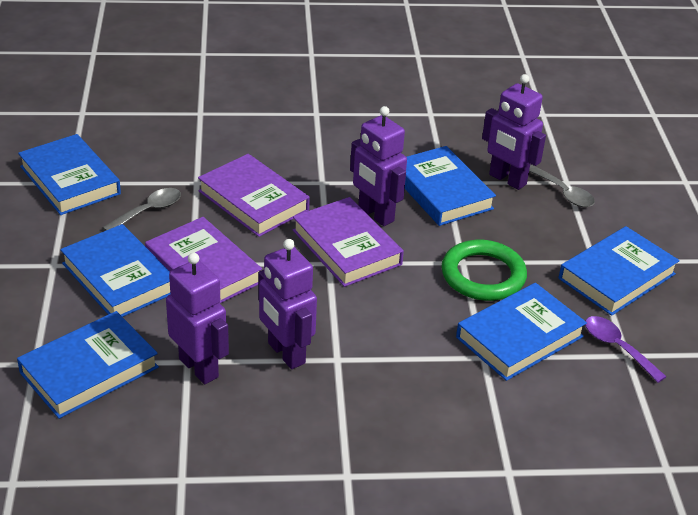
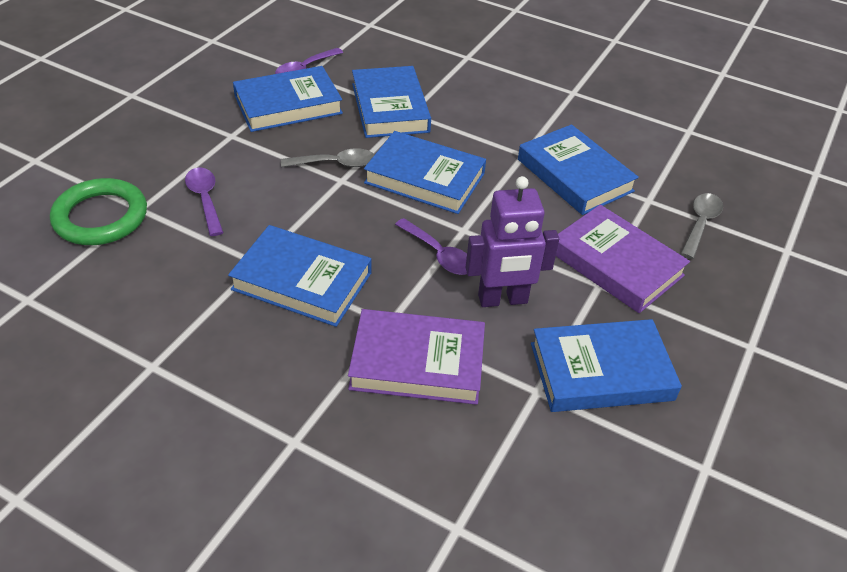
purple book: 3 -> 2
purple robot: 4 -> 1
purple spoon: 1 -> 3

